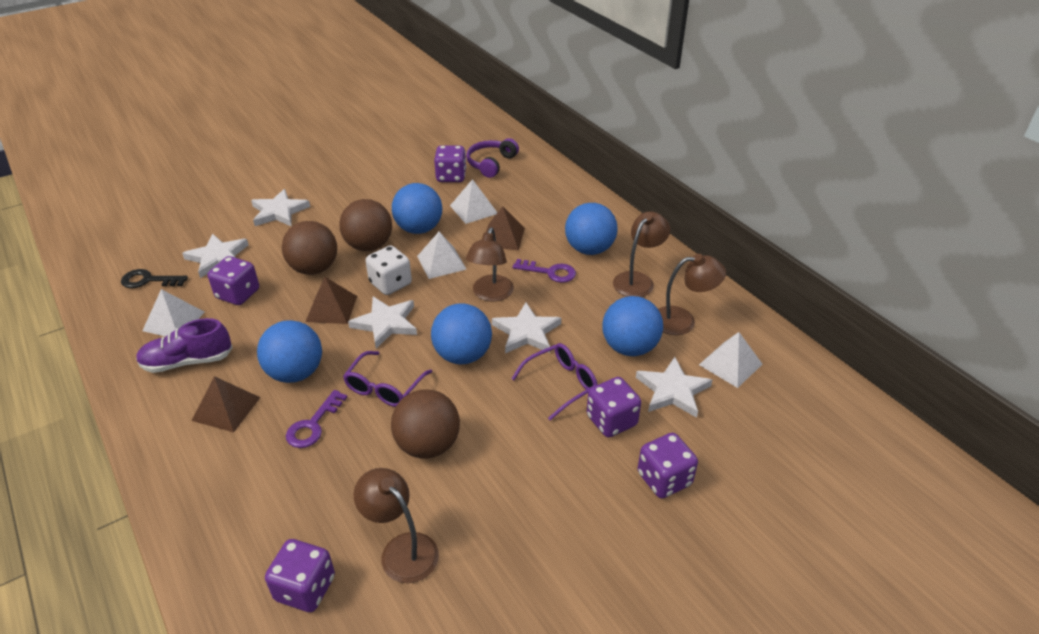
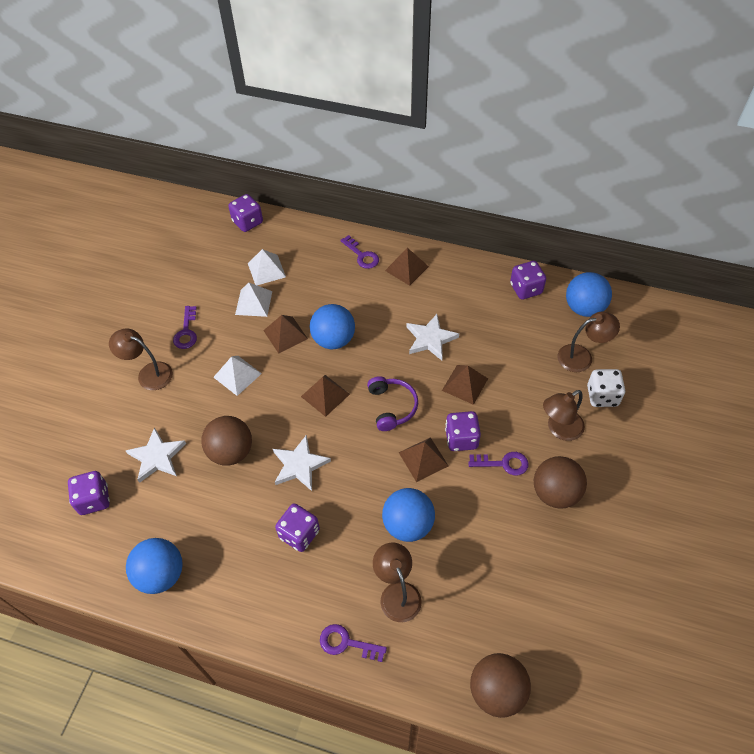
black key: 1 -> 0
blue ball: 5 -> 4
brown pyramid: 3 -> 5
purple glasses: 2 -> 0
purple key: 2 -> 4
purple shoe: 1 -> 0
white pyramid: 4 -> 3
white star: 5 -> 3

